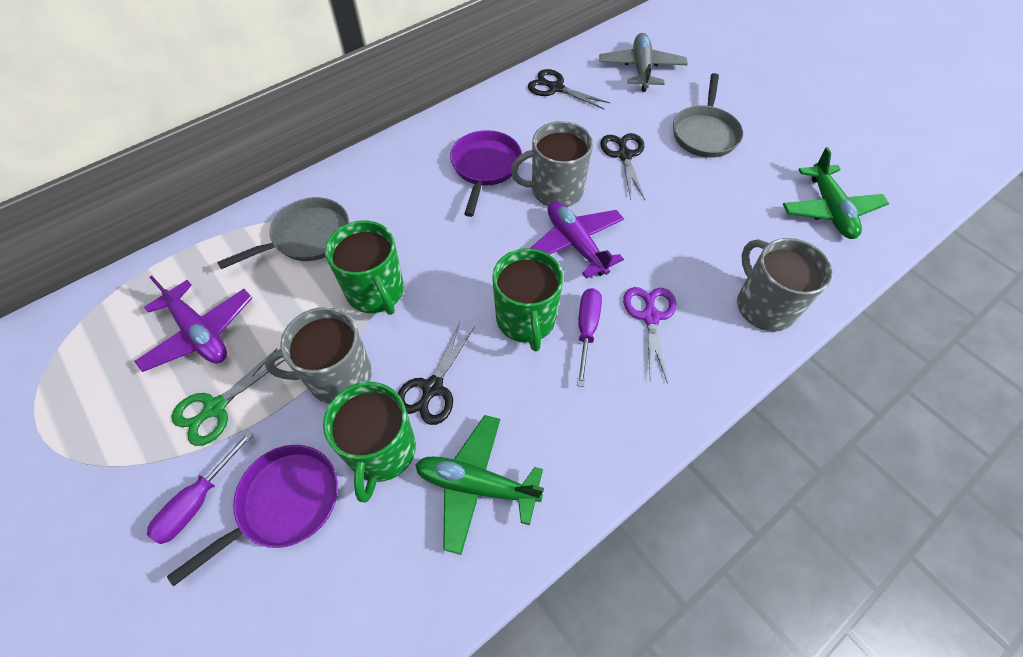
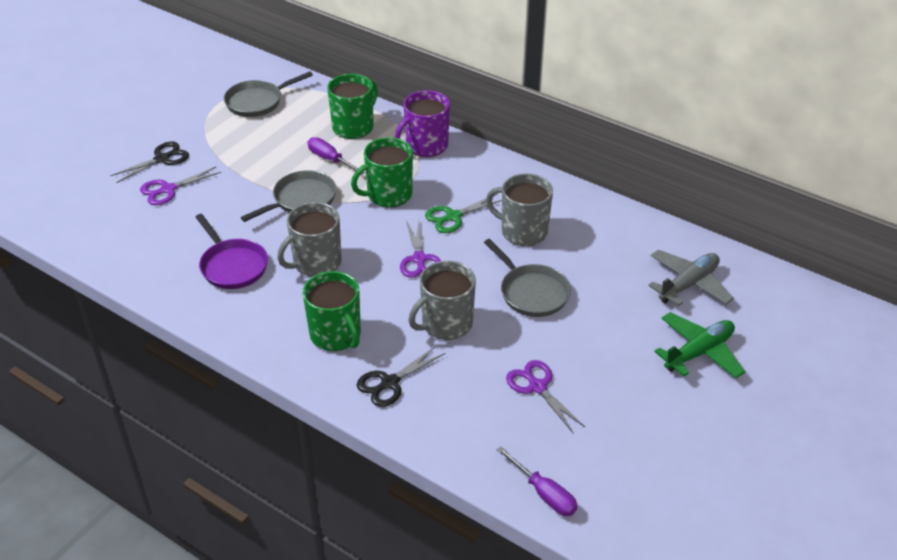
black scissors: 3 -> 2
green plane: 2 -> 1
grey pan: 2 -> 3
purple mug: 0 -> 1
purple pan: 2 -> 1
purple plane: 2 -> 0
purple scissors: 1 -> 3

